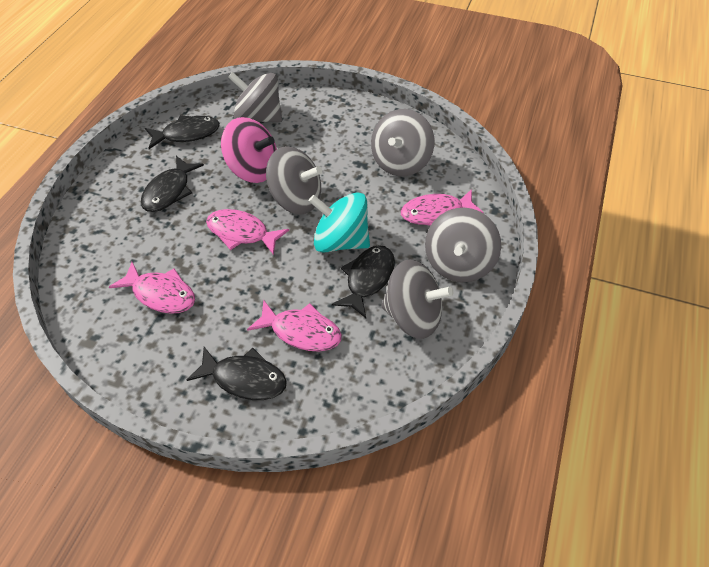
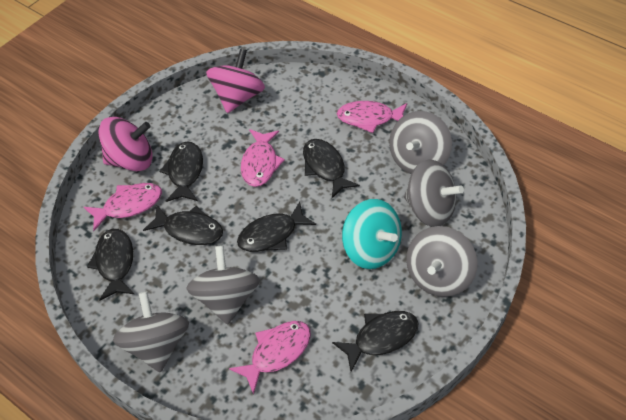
black fish: 4 -> 6
pink spinning top: 1 -> 2

